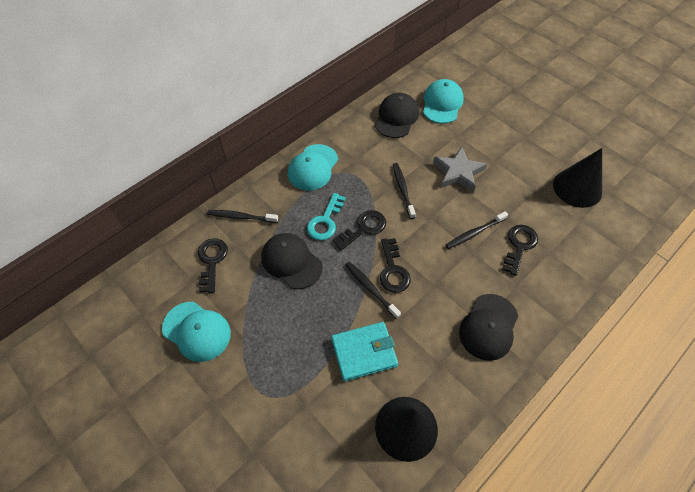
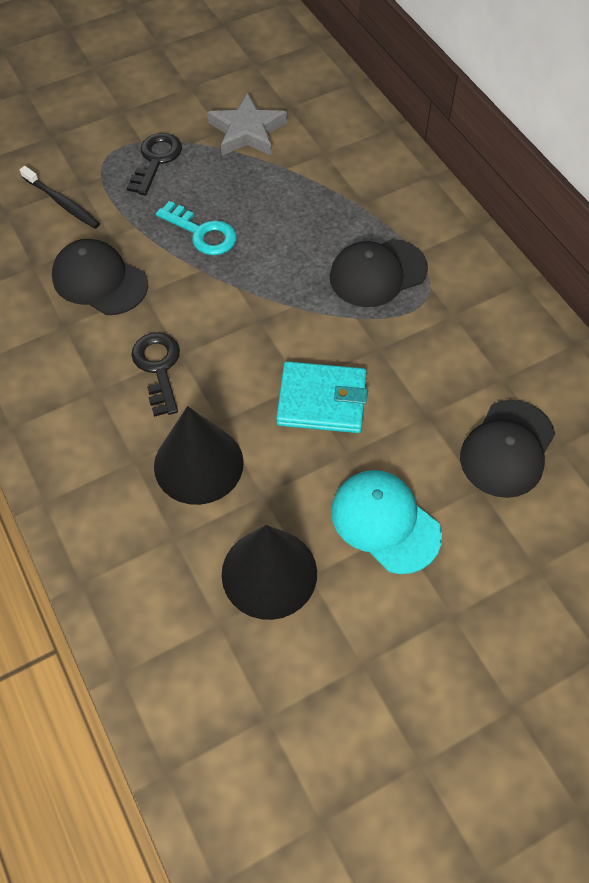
black key: 4 -> 2
black toothbrush: 4 -> 1
turquoise cap: 3 -> 1

